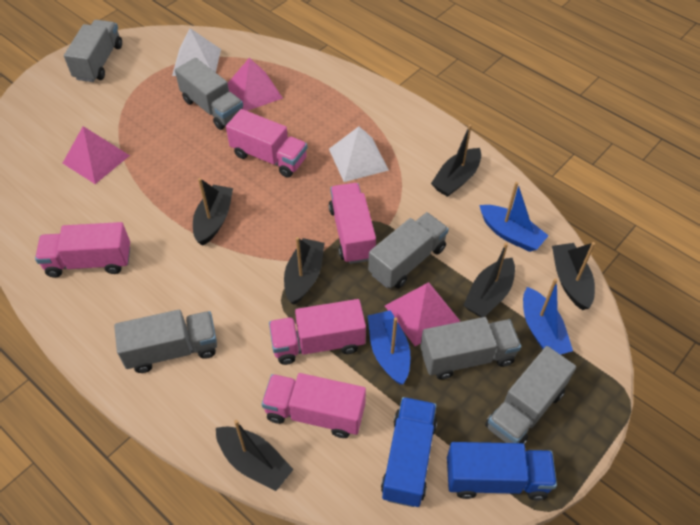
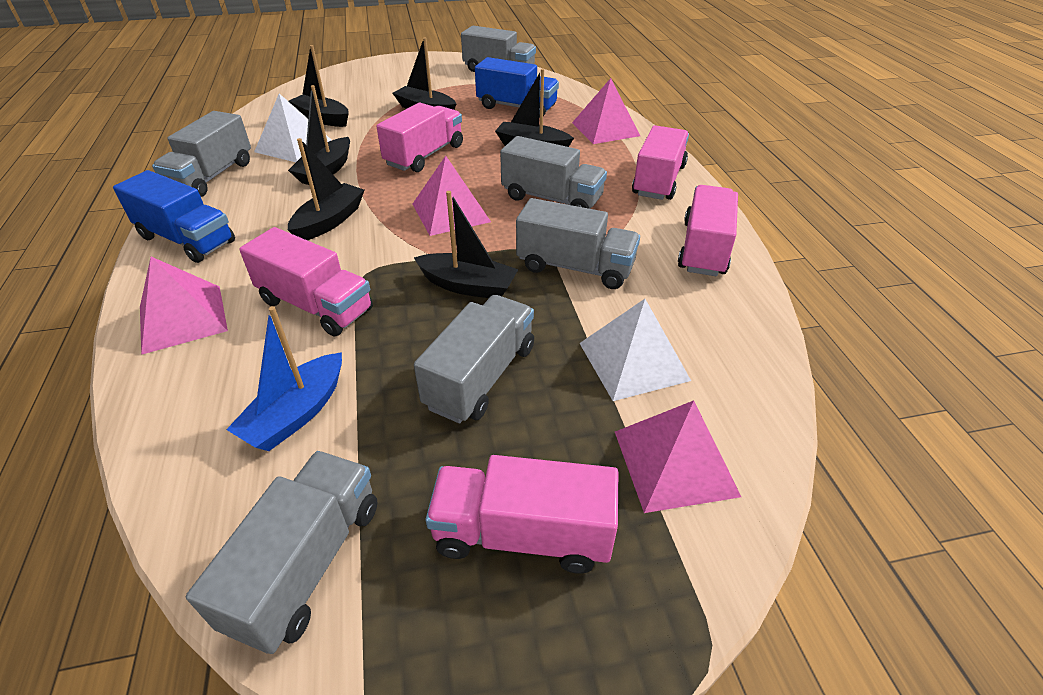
blue boat: 3 -> 1
pink pyramid: 3 -> 4

